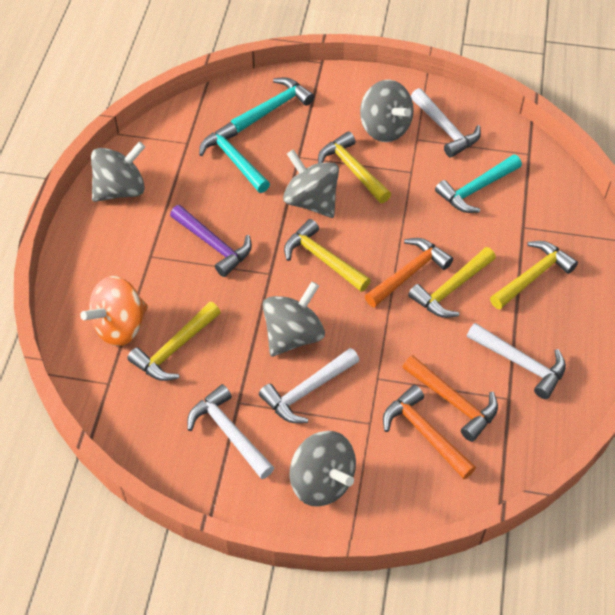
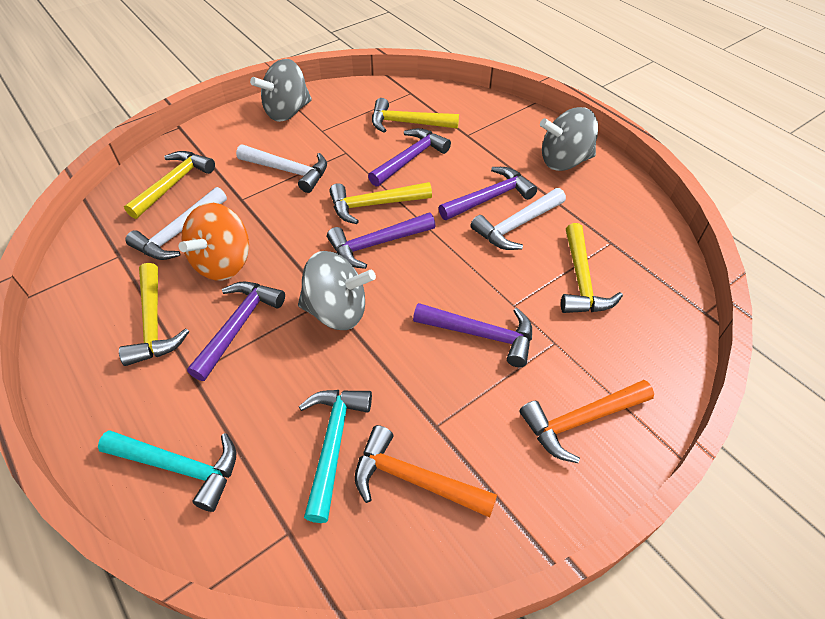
grey spinning top: 5 -> 3
orange hammer: 3 -> 2
purple hammer: 1 -> 5
turquoise hammer: 3 -> 2
white hammer: 4 -> 3

